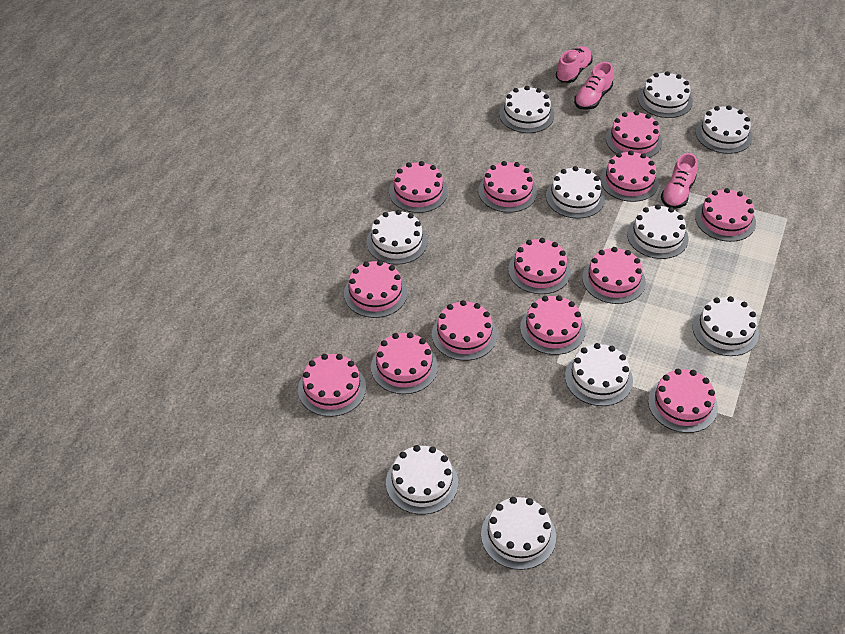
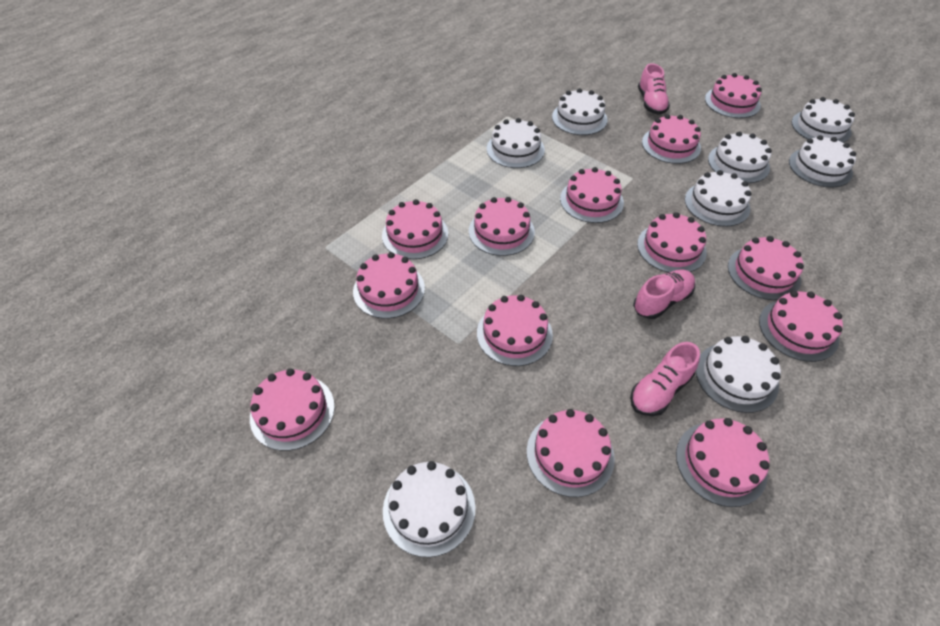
white cake: 10 -> 8

